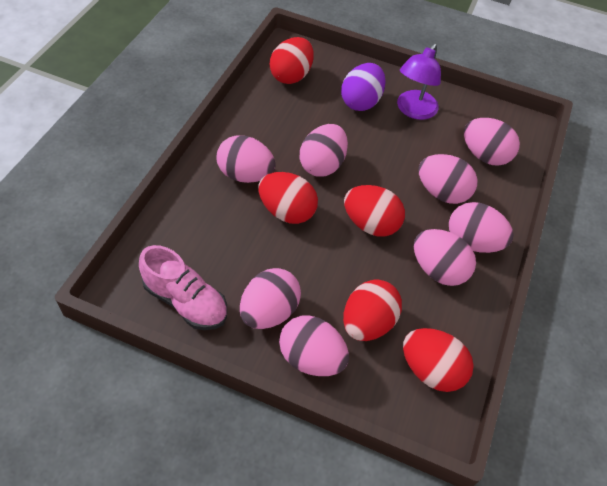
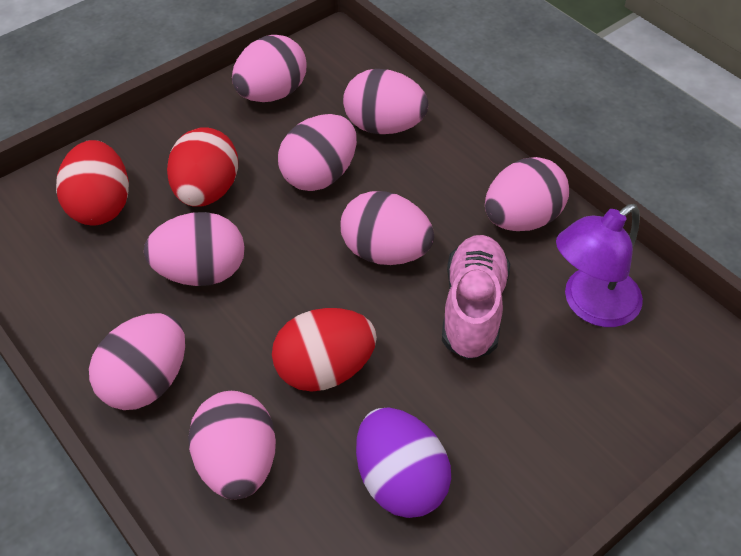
red egg: 5 -> 3

